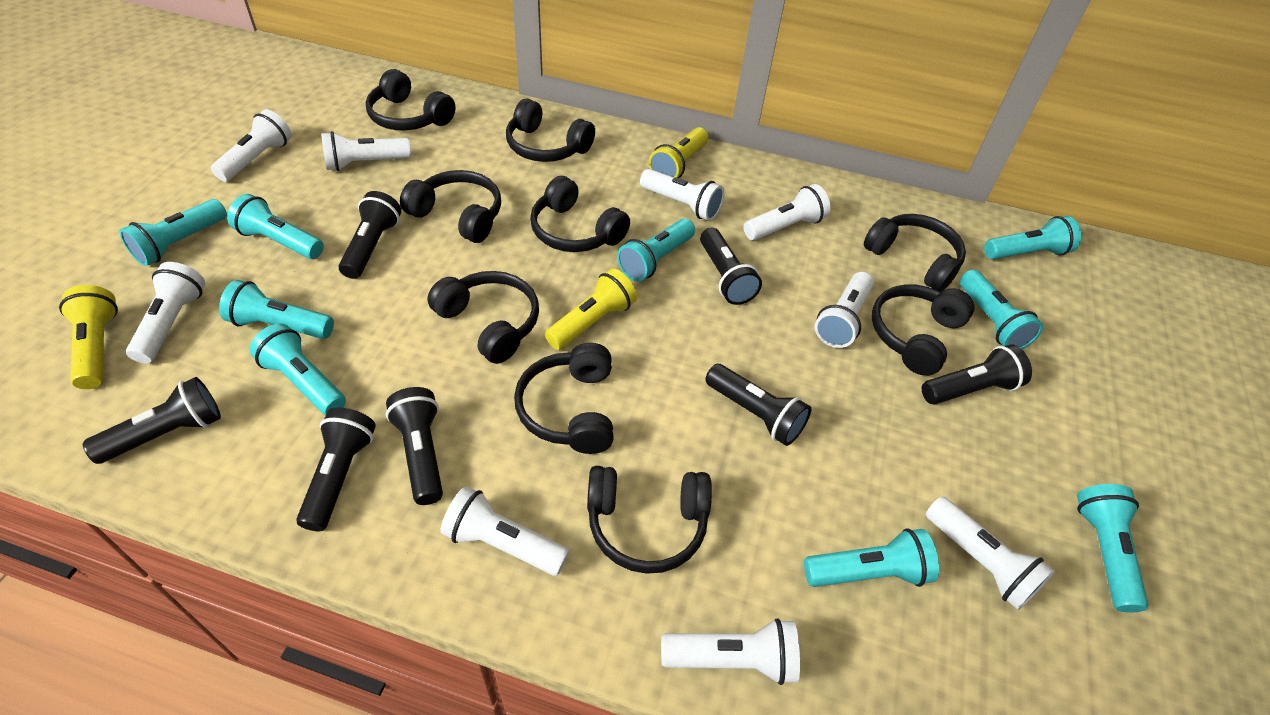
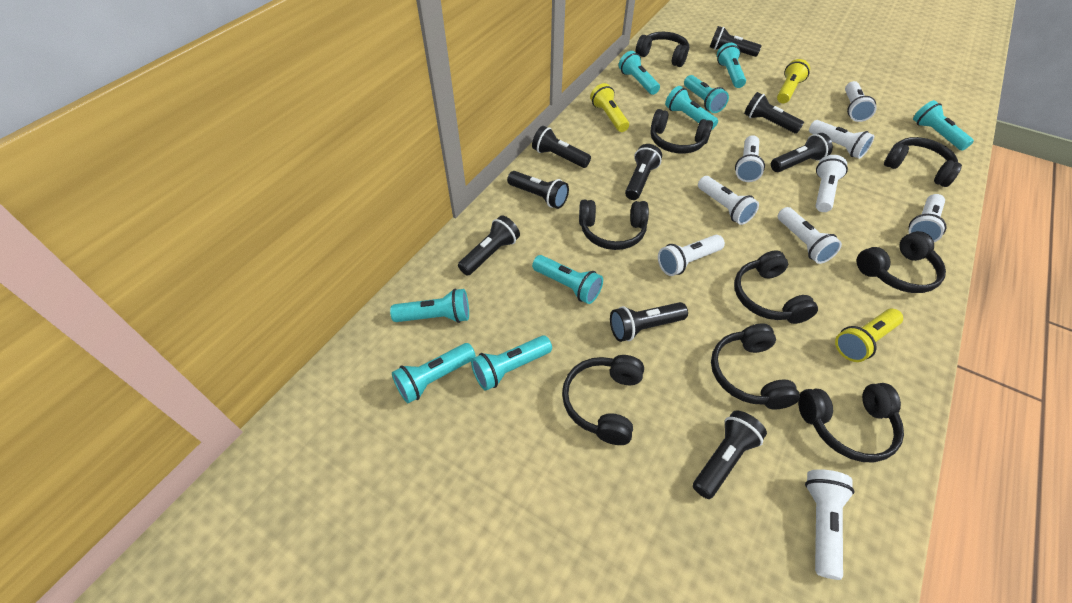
black flashlight: 7 -> 9

